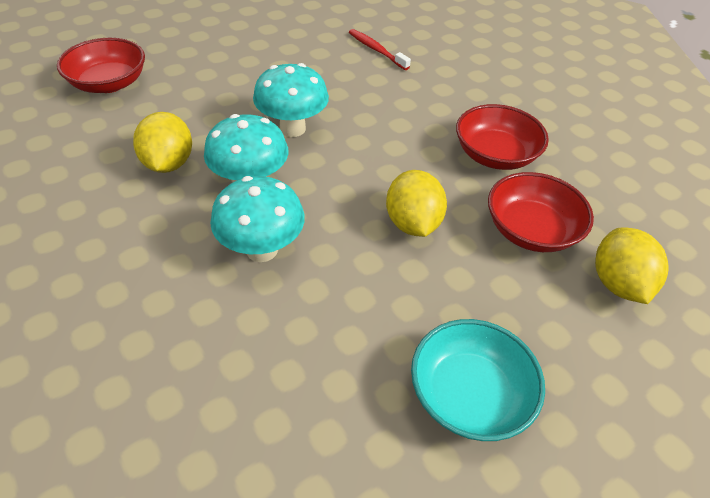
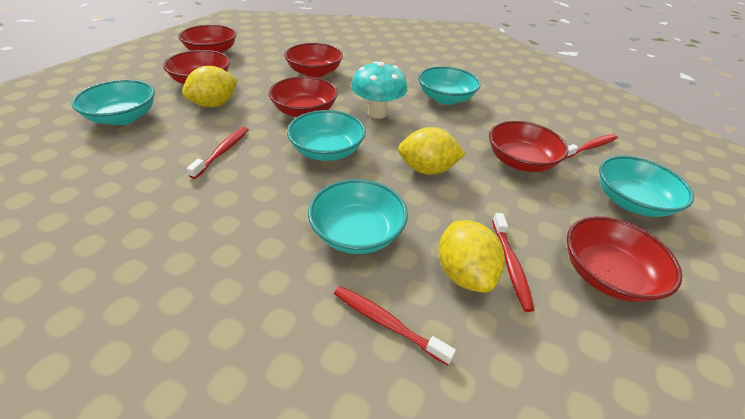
red bowl: 3 -> 6
red toothbrush: 1 -> 4
turquoise bowl: 1 -> 5
turquoise mushroom: 3 -> 1

